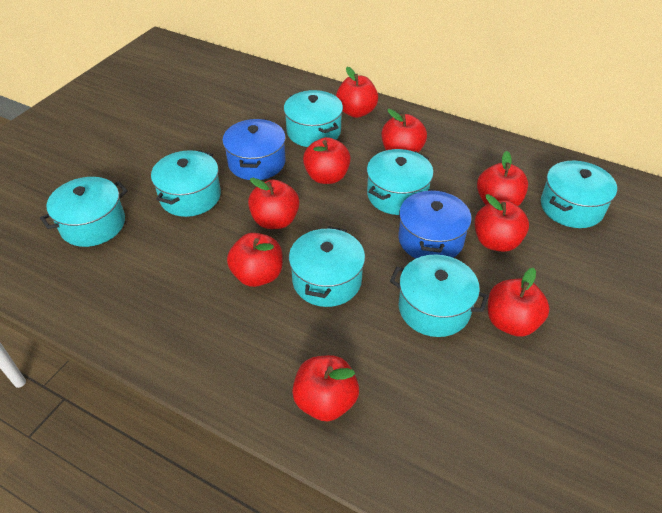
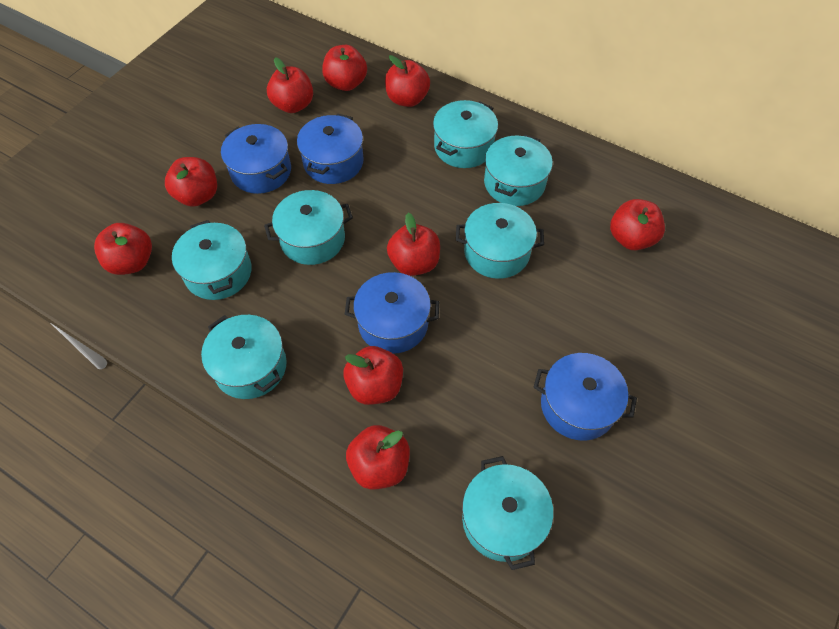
blue pot: 2 -> 4

